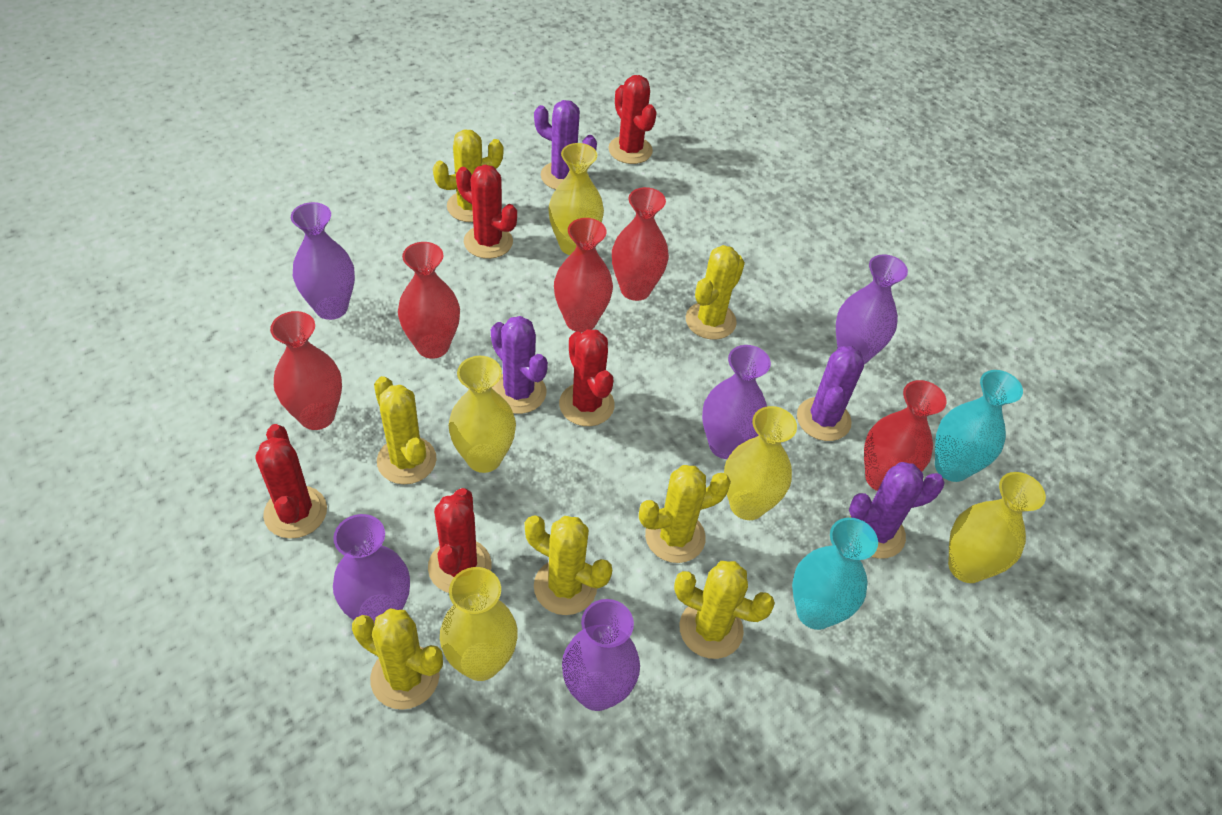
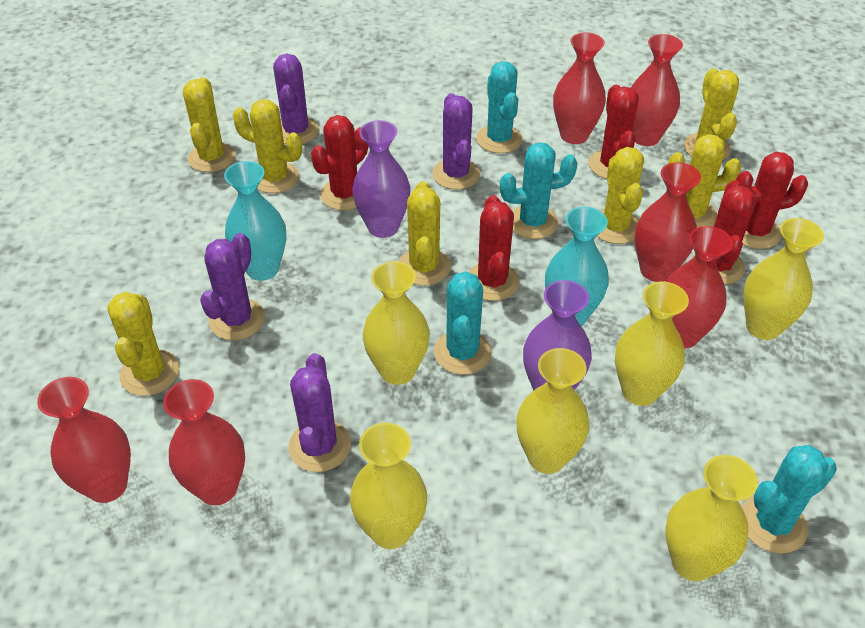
purple vase: 5 -> 2
red vase: 5 -> 6
turquoise cactus: 0 -> 4
yellow vase: 5 -> 6

